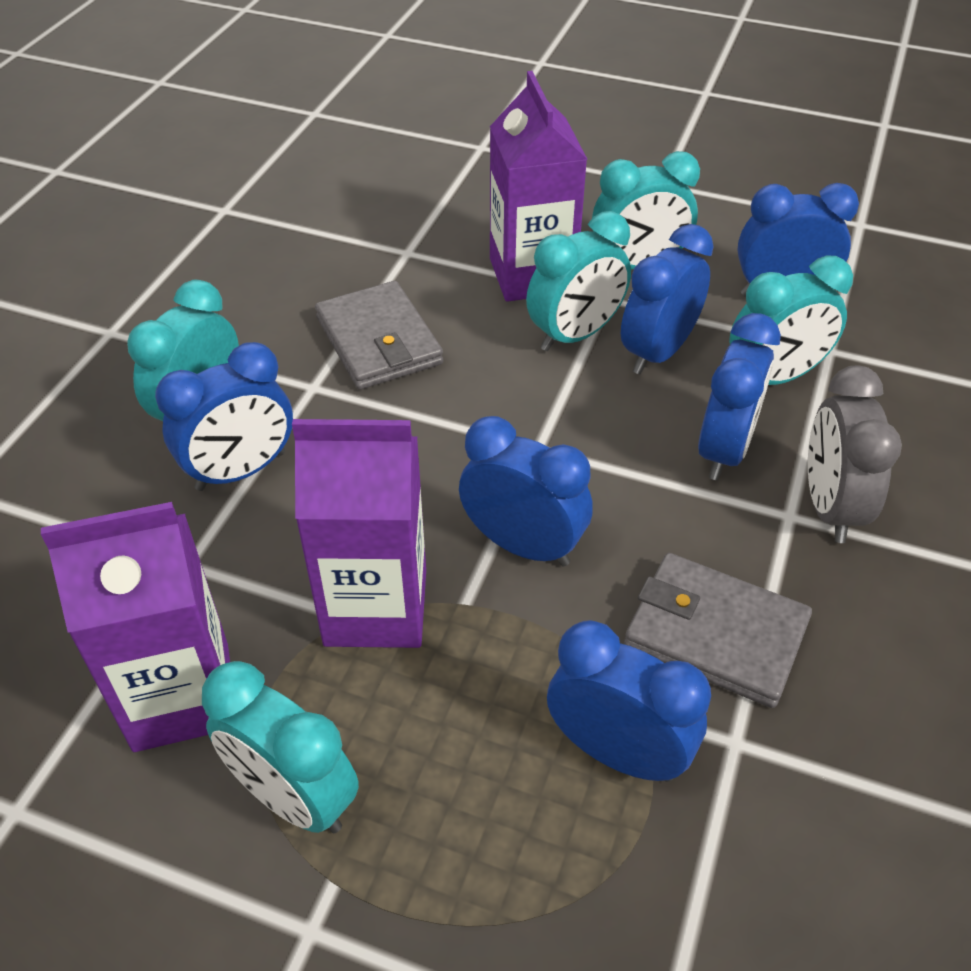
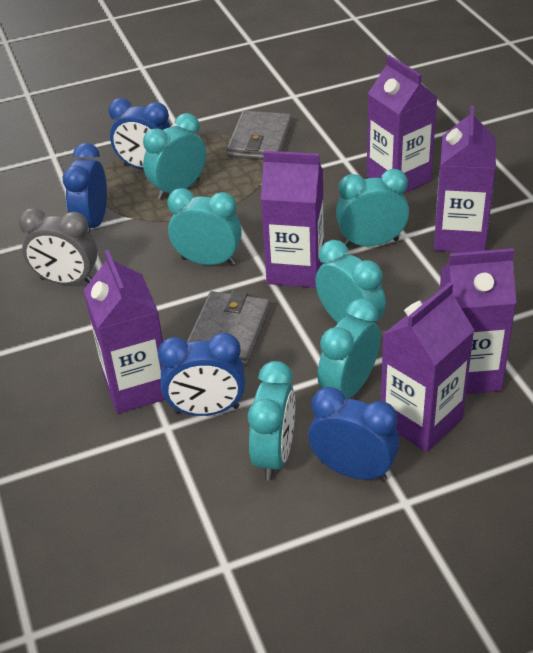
blue clock: 6 -> 4
purple carton: 3 -> 6
turquoise clock: 5 -> 6

